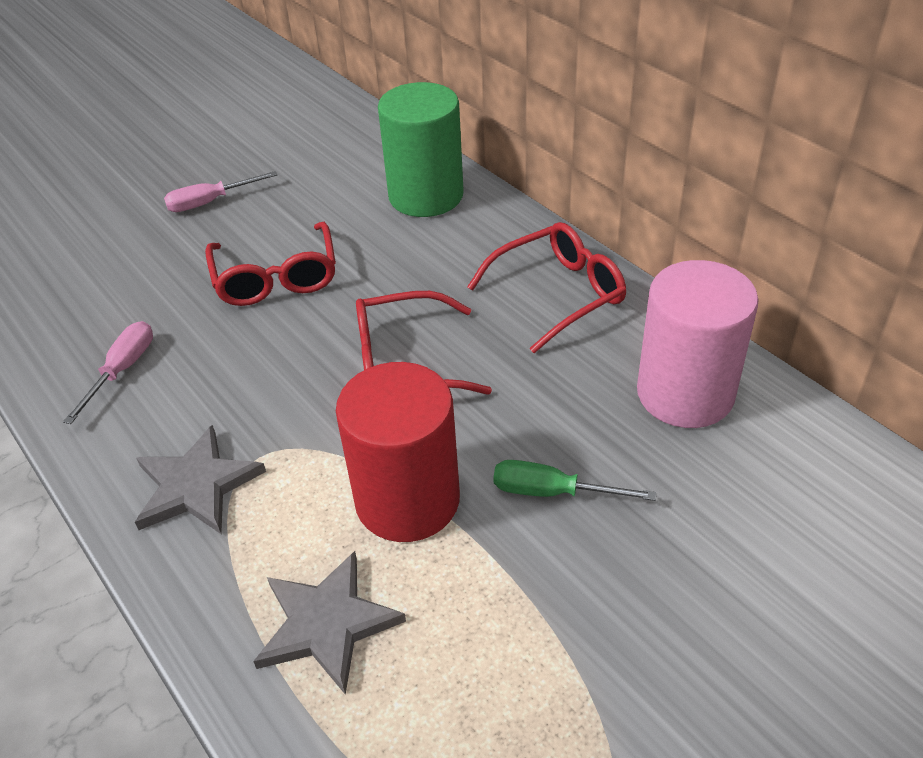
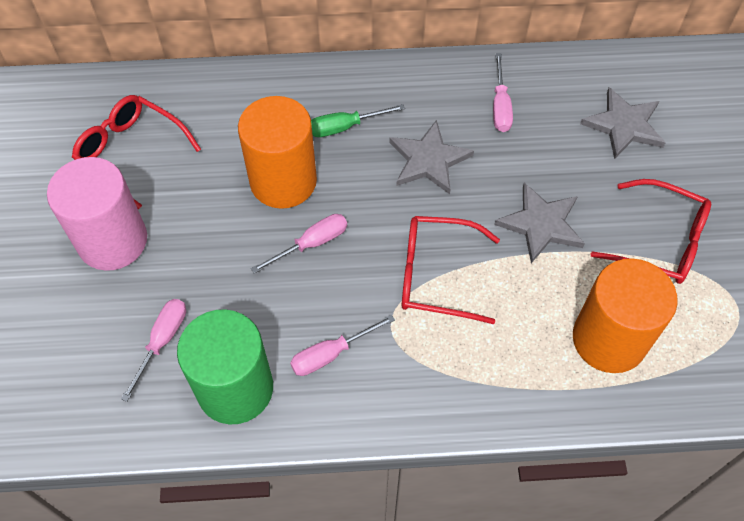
grey star: 2 -> 3
orange cylinder: 0 -> 2
pink screwdriver: 2 -> 4
red cylinder: 1 -> 0

